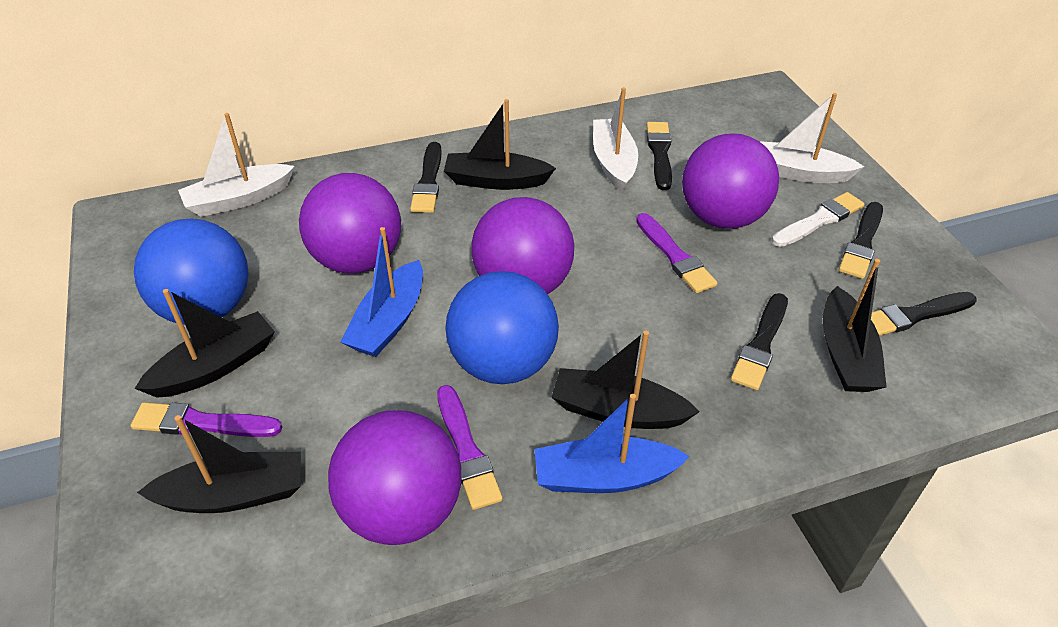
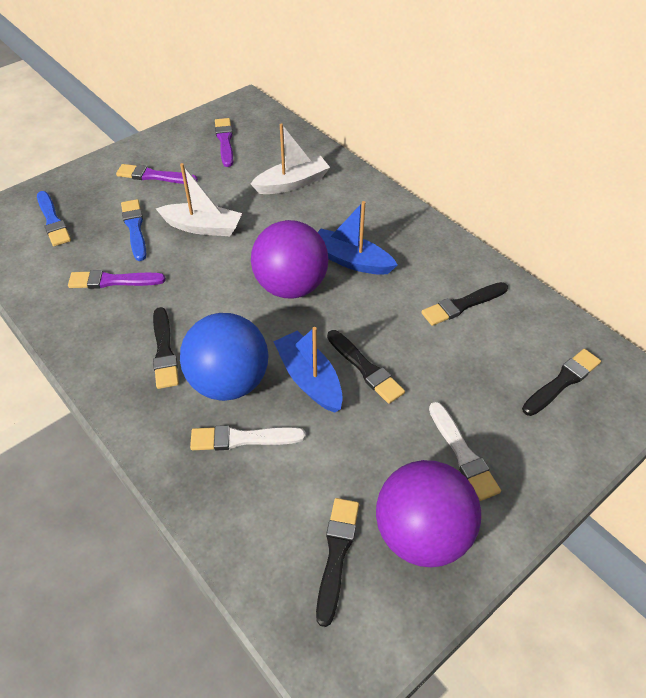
black boat: 5 -> 0
blue ball: 2 -> 1
blue brush: 0 -> 2
purple ball: 4 -> 2
white boat: 3 -> 2
white brush: 1 -> 2

